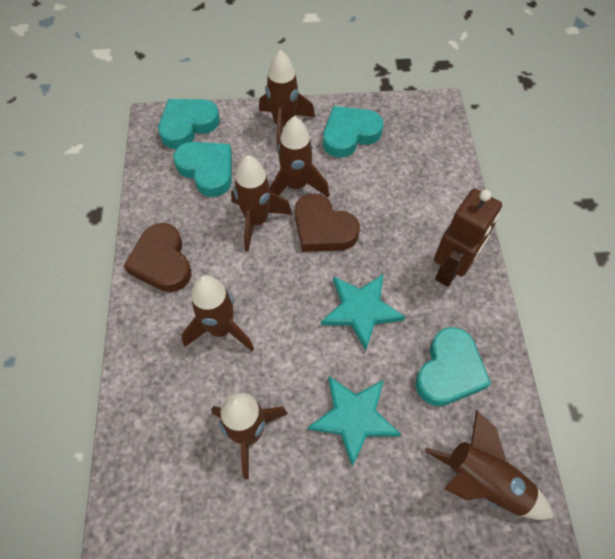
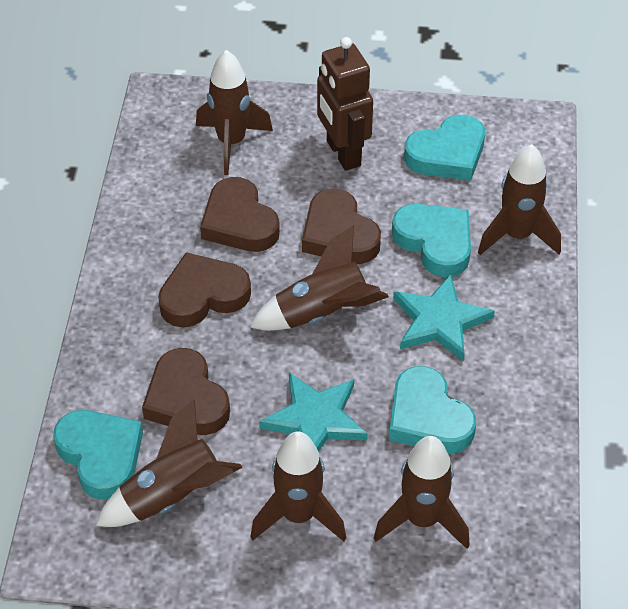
brown heart: 2 -> 4

